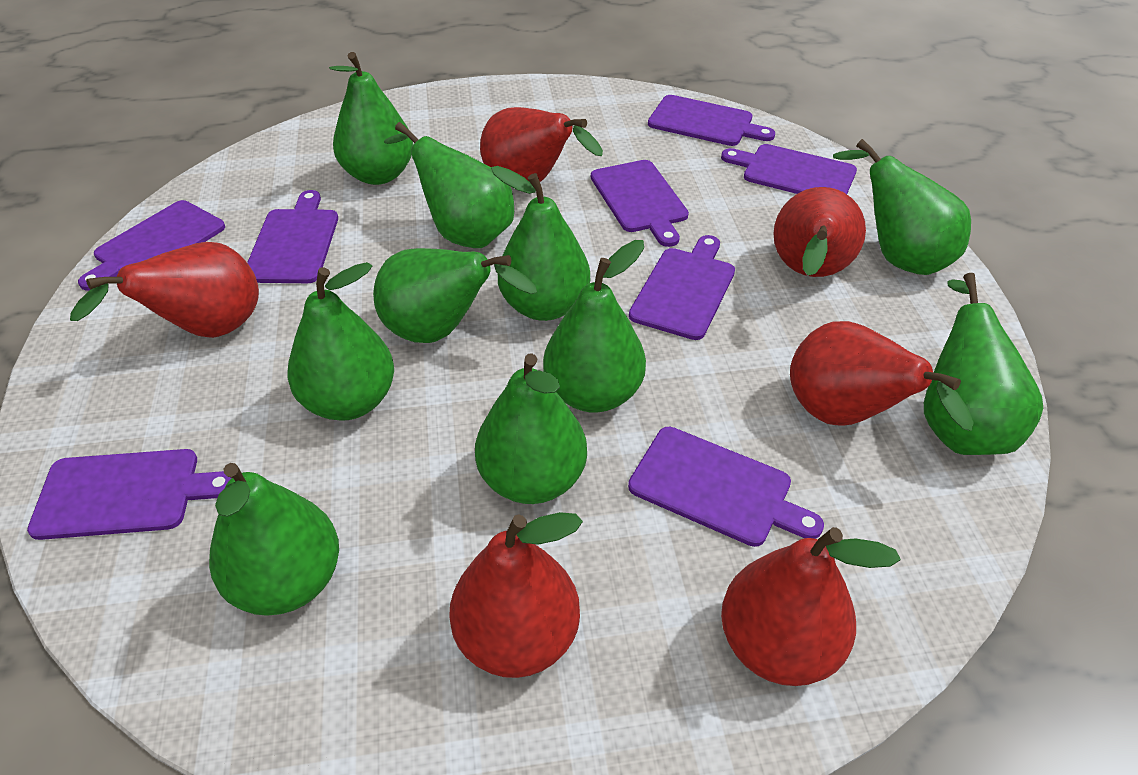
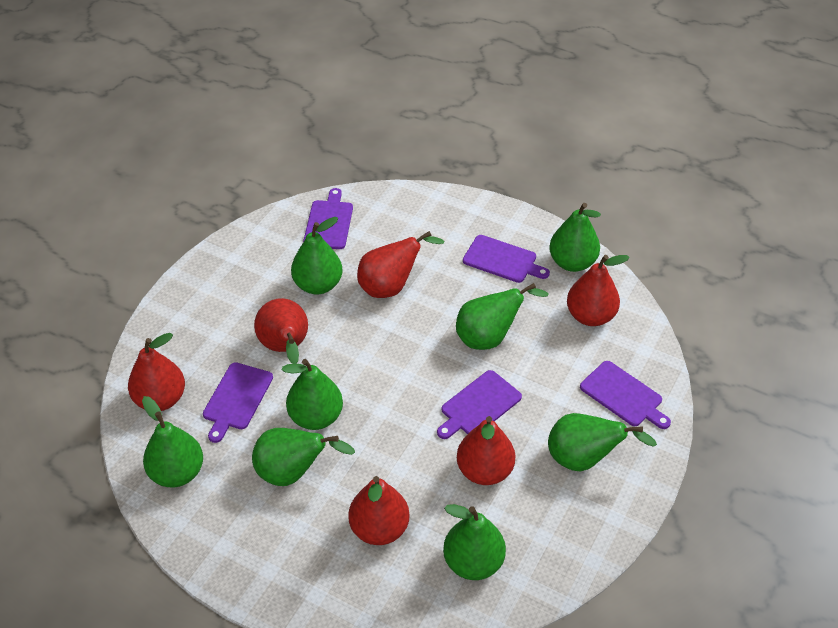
green pear: 10 -> 8
purple cutting board: 8 -> 5

